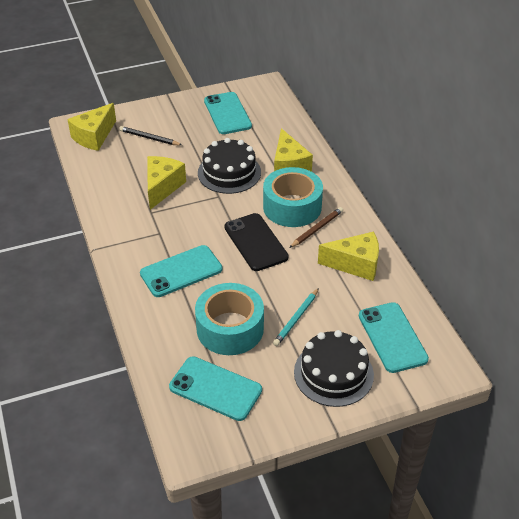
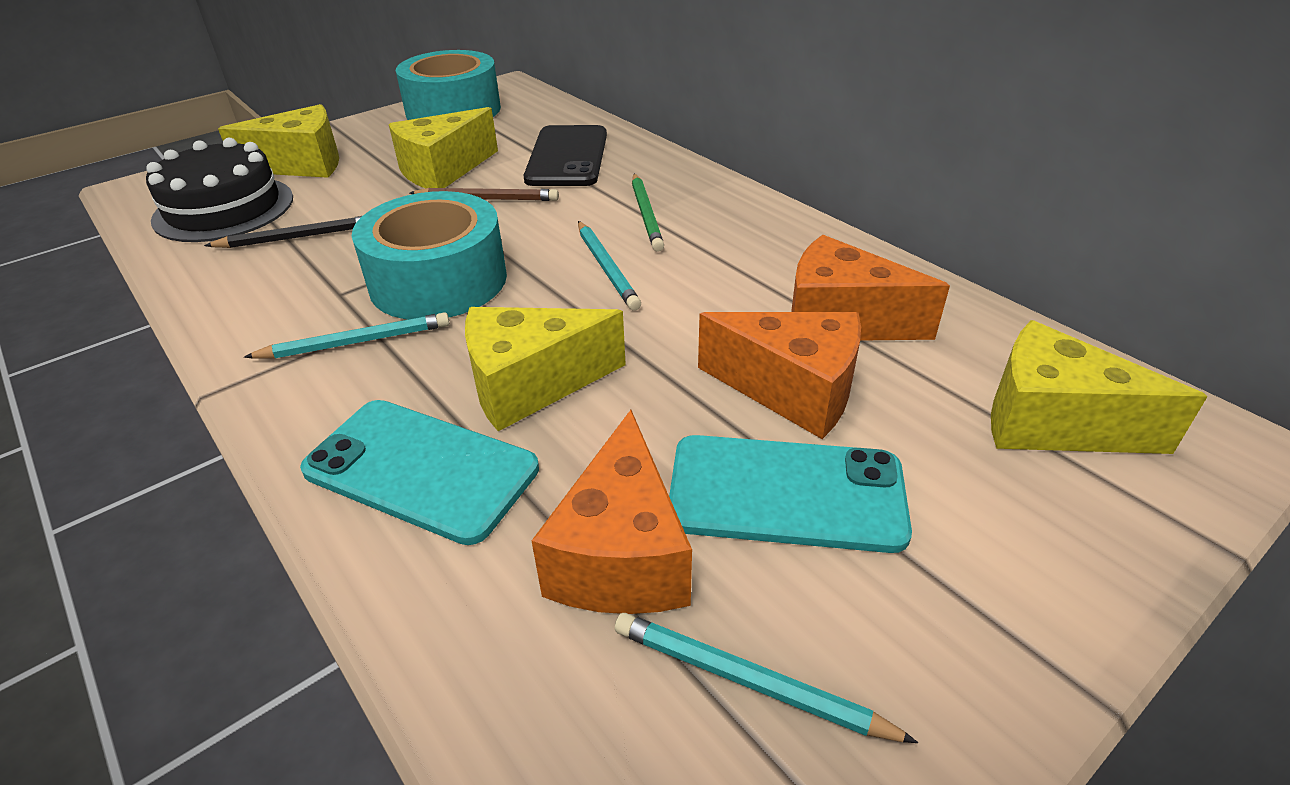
black cake: 2 -> 1
green pencil: 0 -> 1
orange cheese: 0 -> 3
turquoise pencil: 1 -> 3
turquoise phone: 4 -> 2

